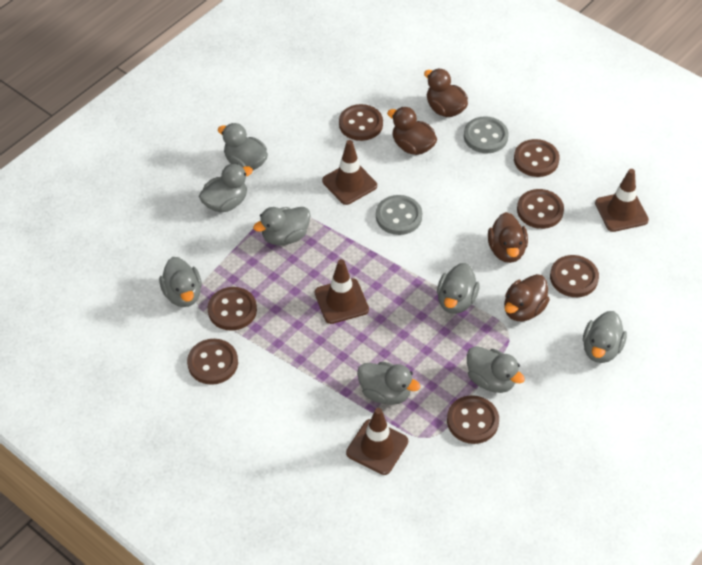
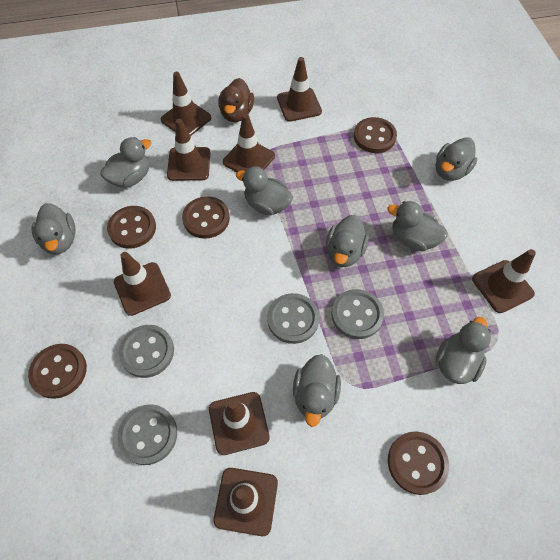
brown button: 7 -> 5
brown duck: 4 -> 1
brown traffic cone: 4 -> 8
grey button: 2 -> 4

